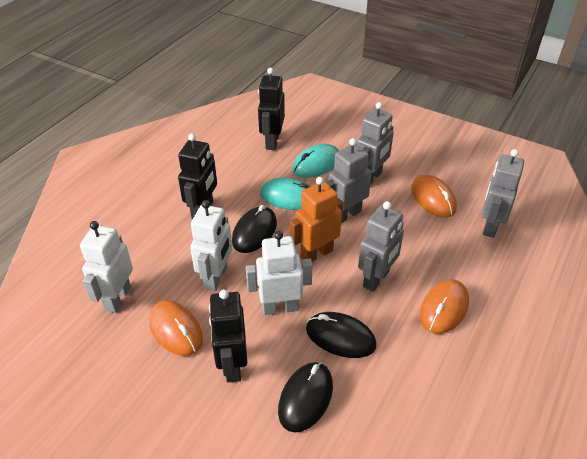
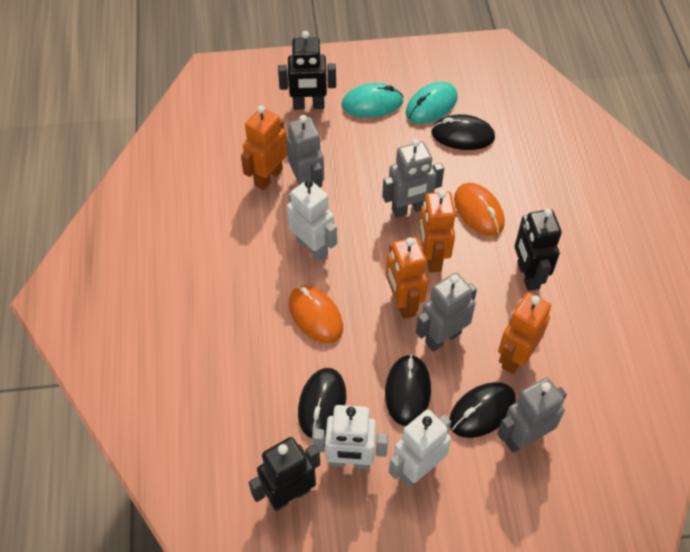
black mouse: 3 -> 4
orange mouse: 3 -> 2
orange robot: 1 -> 4

